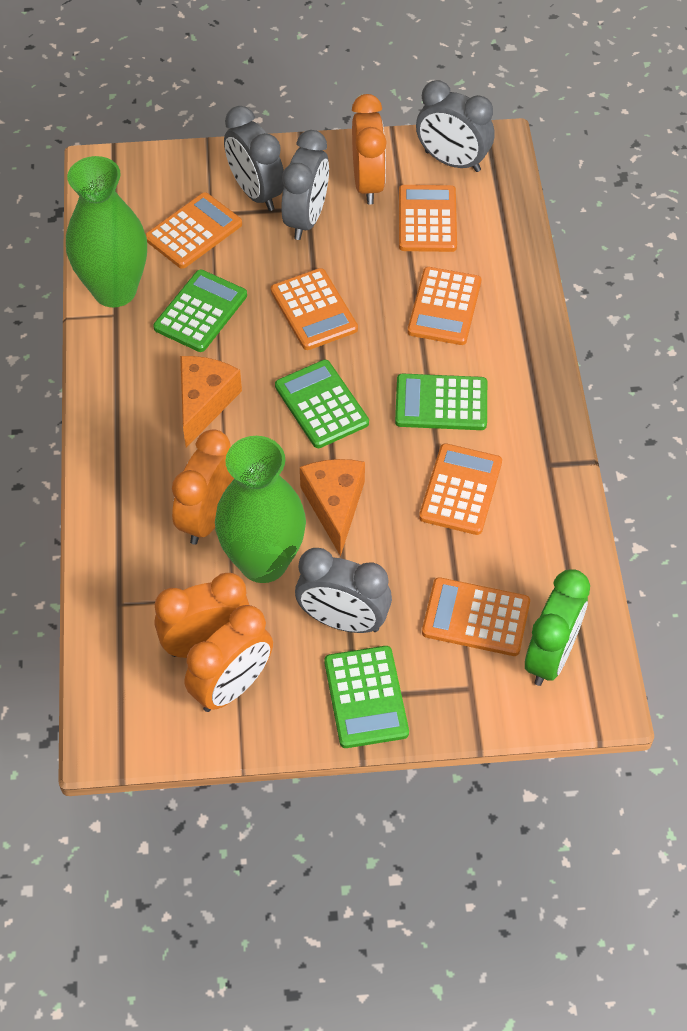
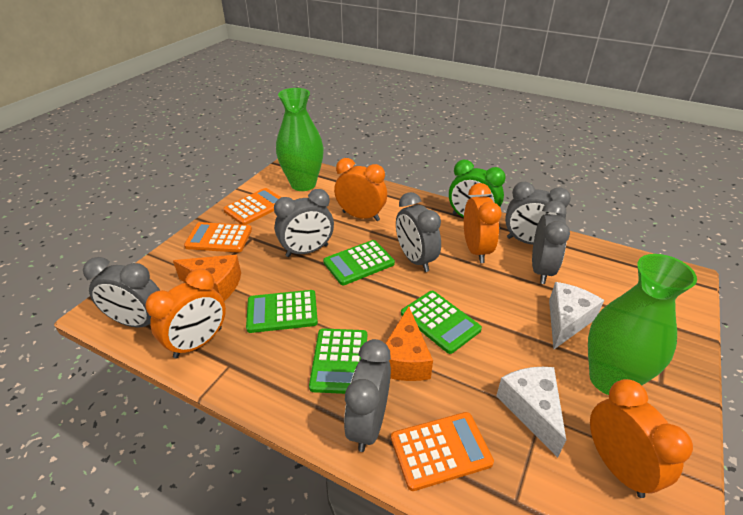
grey clock: 4 -> 6
orange calculator: 6 -> 3
white cheese: 0 -> 2

